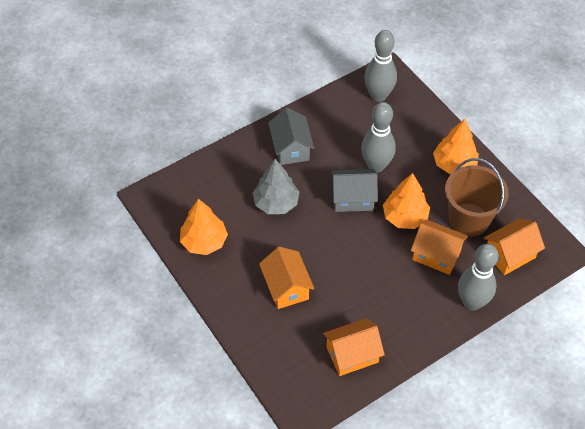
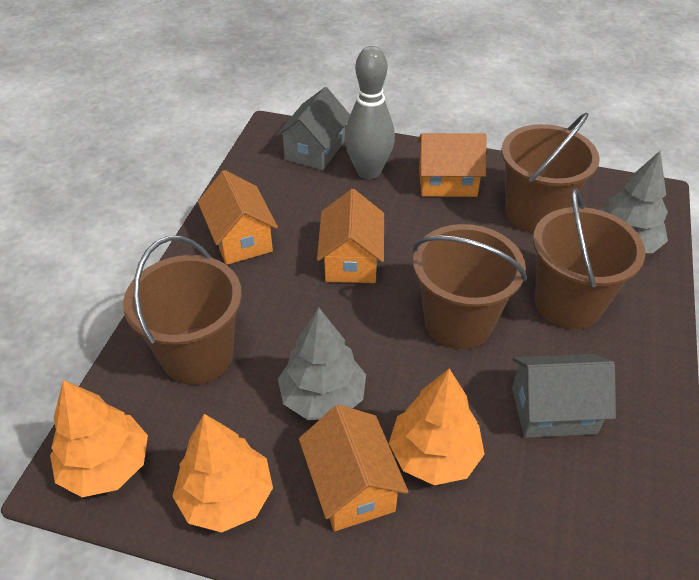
brown bucket: 1 -> 4
grey bowling pin: 3 -> 1
grey tree: 1 -> 2

